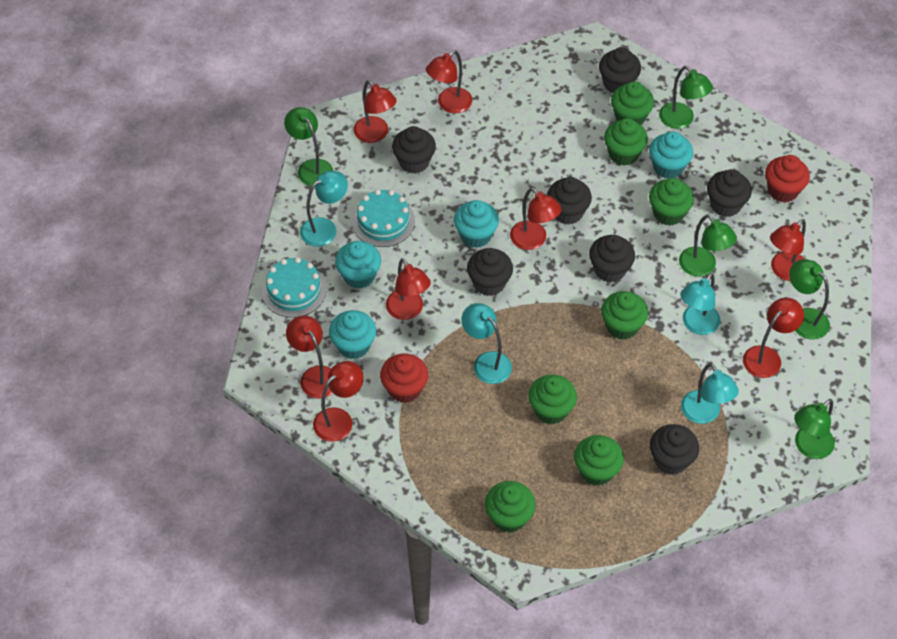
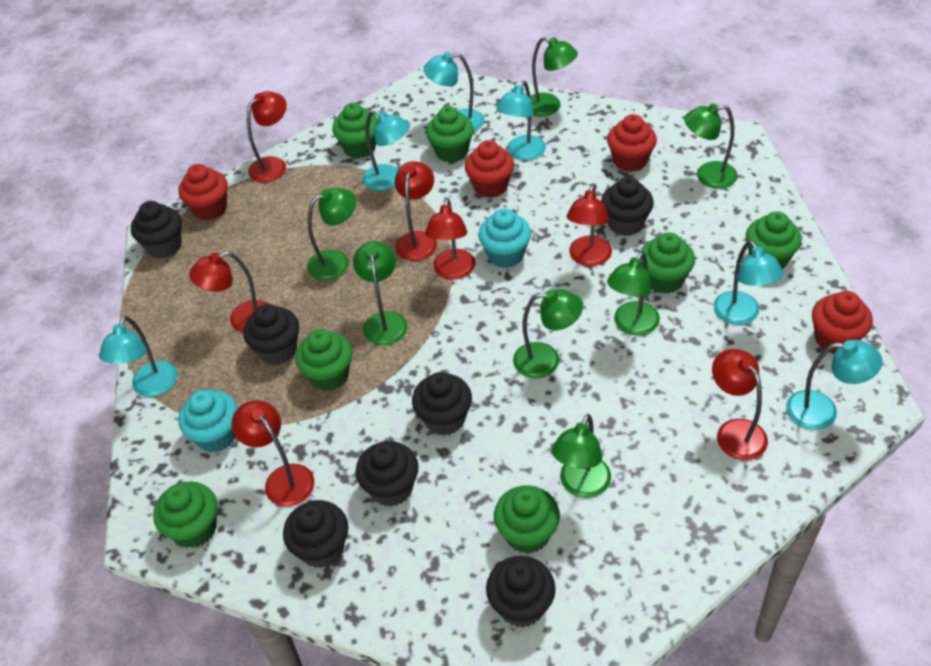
green lamp: 5 -> 7
red cupcake: 2 -> 4
red lamp: 8 -> 7
turquoise cake: 2 -> 0
turquoise cupcake: 4 -> 2
turquoise lamp: 4 -> 6

